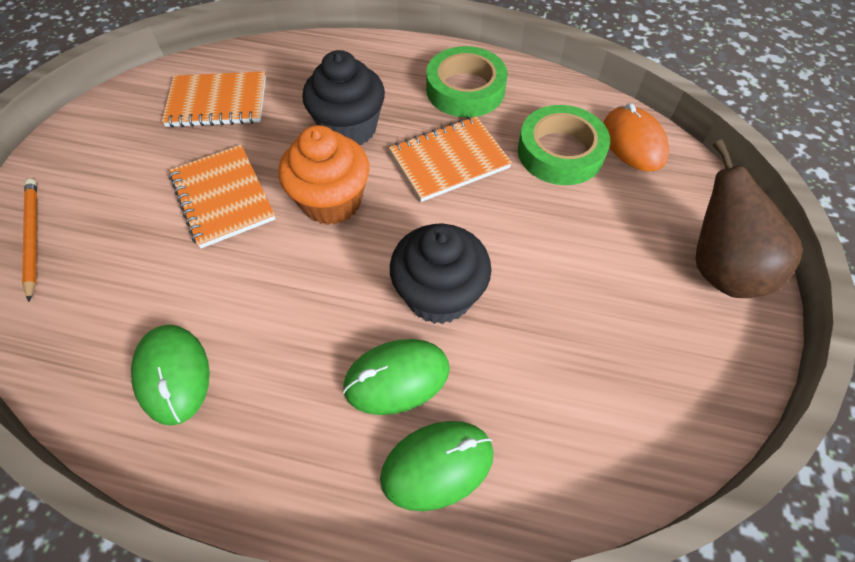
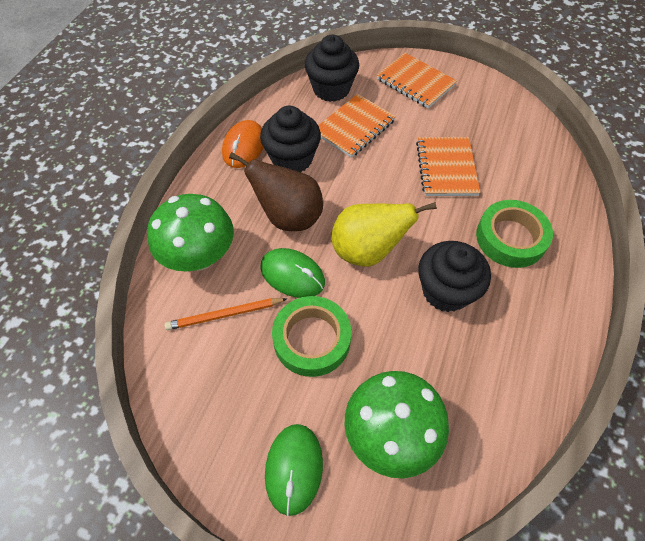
black cupcake: 2 -> 3
green mouse: 3 -> 2
green mushroom: 0 -> 2
orange cupcake: 1 -> 0
yellow pear: 0 -> 1

